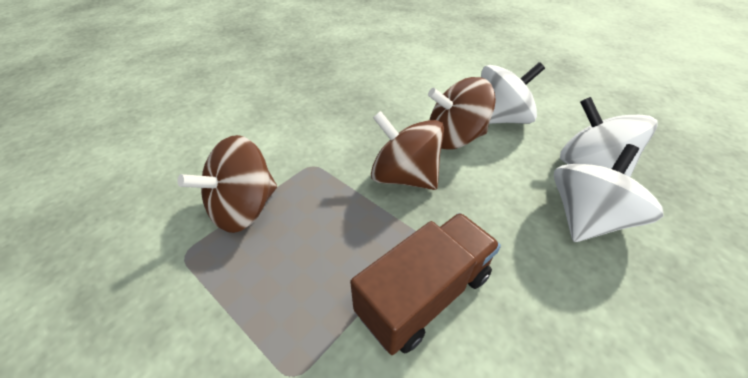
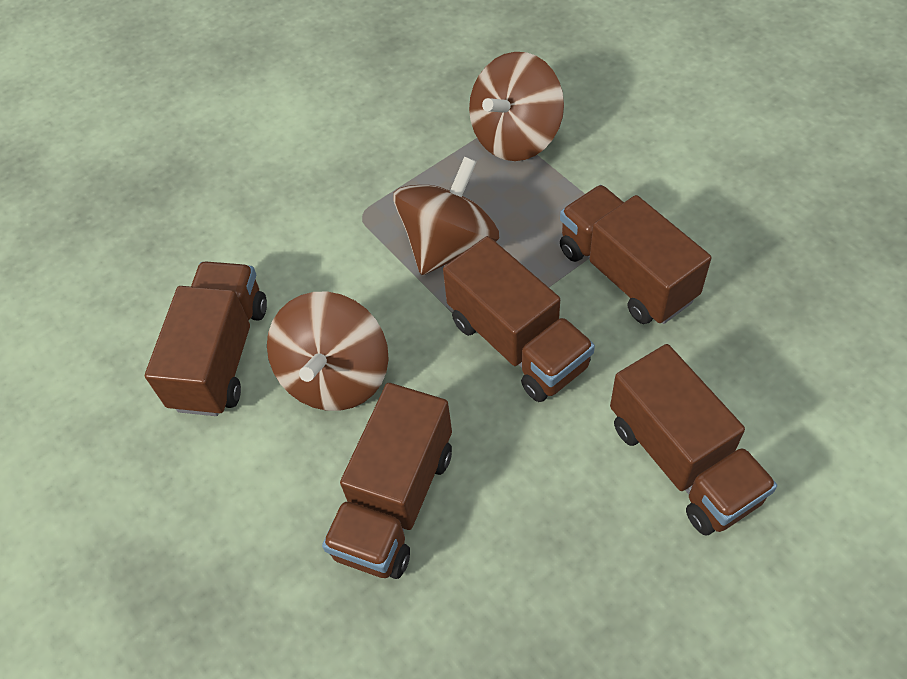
brown truck: 1 -> 5
white spinning top: 3 -> 0

